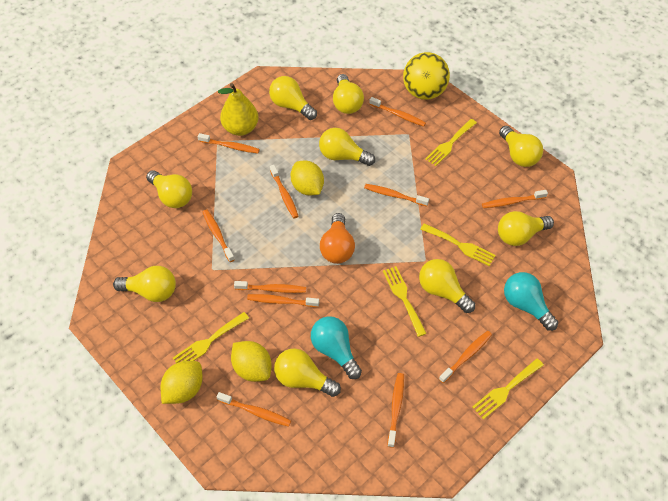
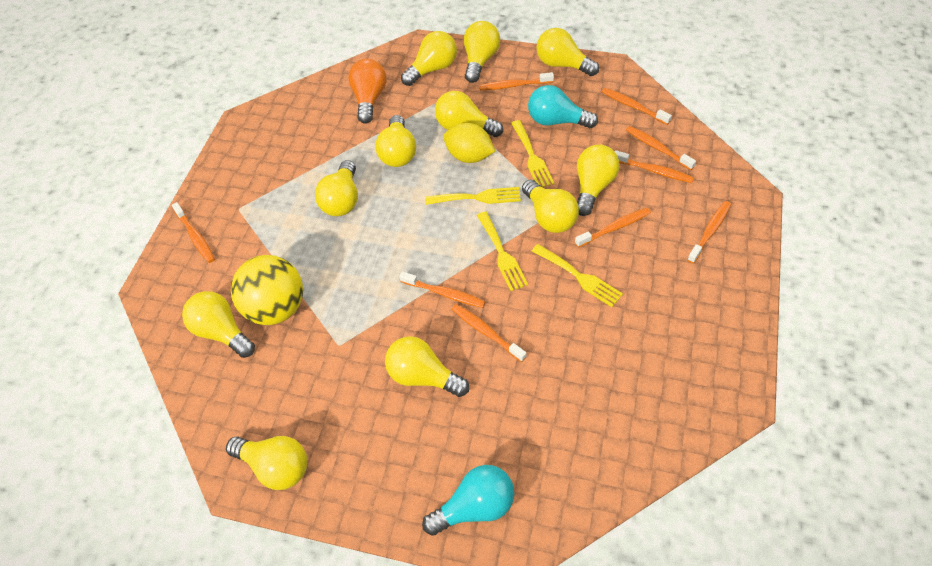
orange toothbrush: 11 -> 9
yellow fork: 5 -> 4
yellow lemon: 3 -> 1
yellow light bulb: 9 -> 11
yellow pear: 1 -> 0

